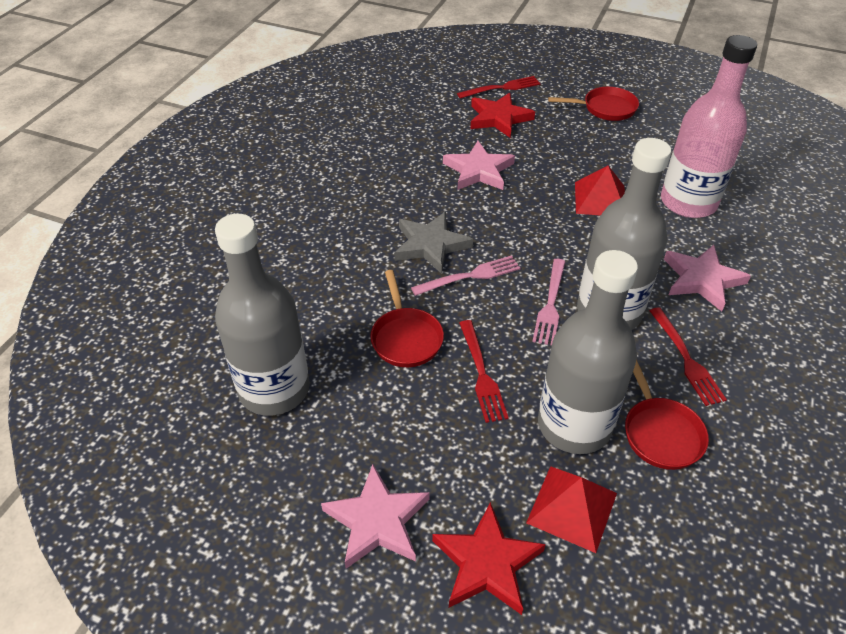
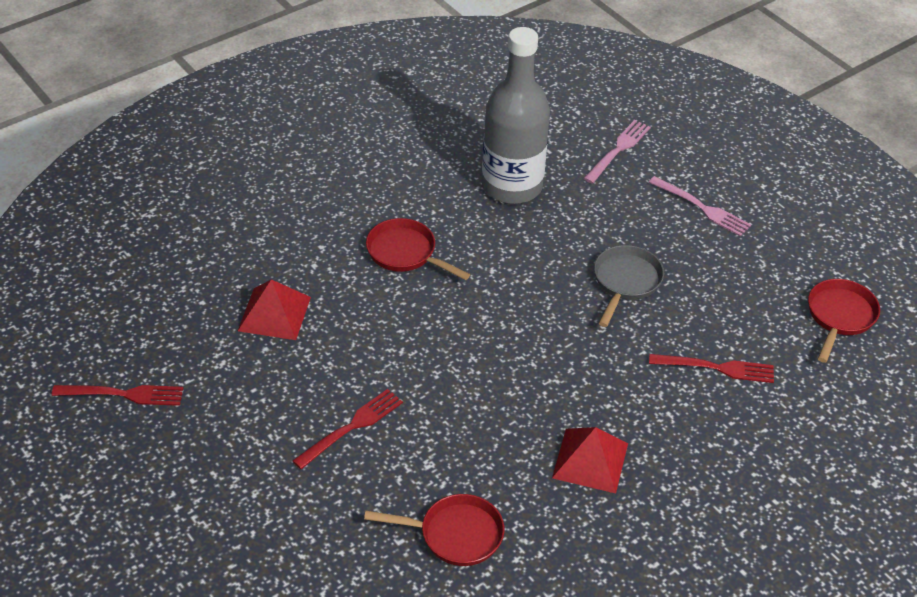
grey bottle: 3 -> 1
grey pan: 0 -> 1
grey star: 1 -> 0
pink bottle: 1 -> 0
pink star: 3 -> 0
red star: 2 -> 0

